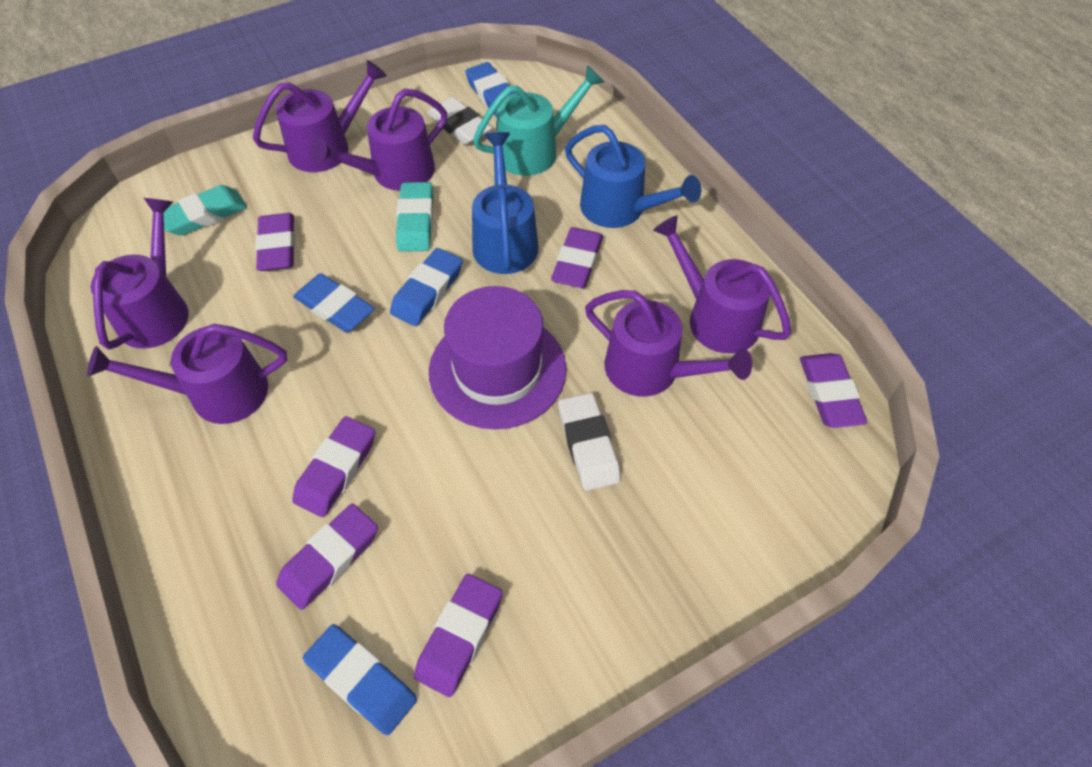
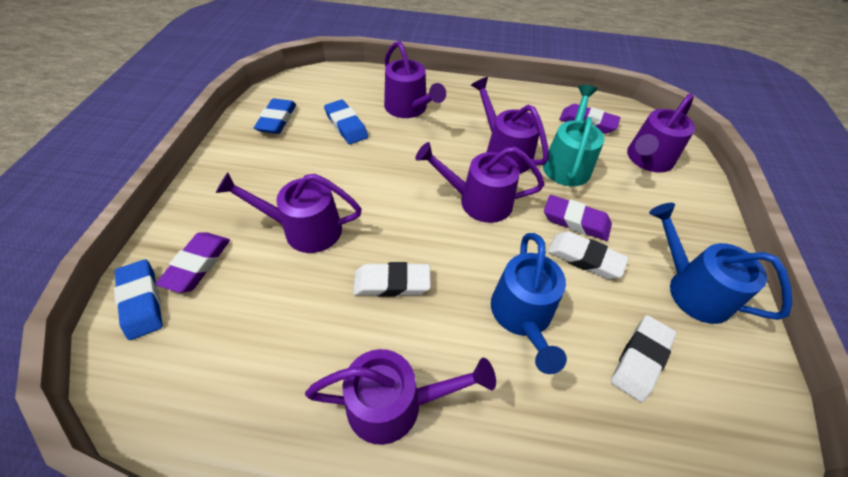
blue eraser: 4 -> 3
purple eraser: 6 -> 3
purple hat: 1 -> 0
turquoise eraser: 2 -> 0
white eraser: 2 -> 3

